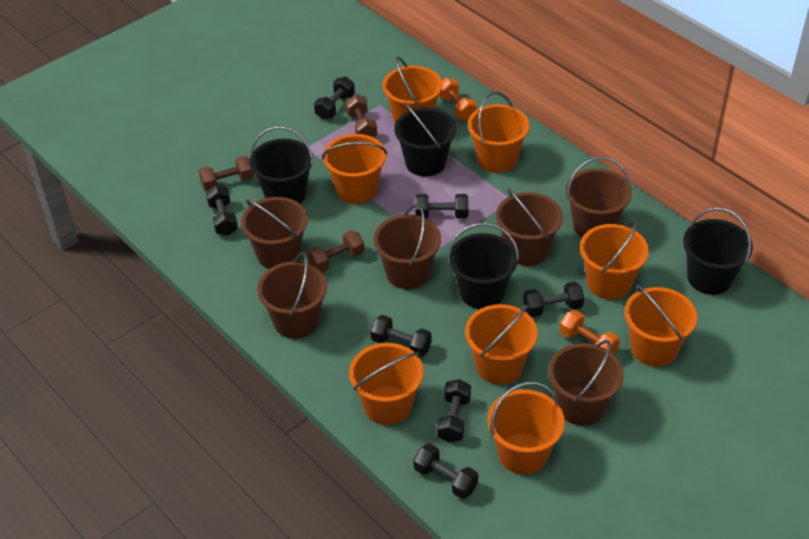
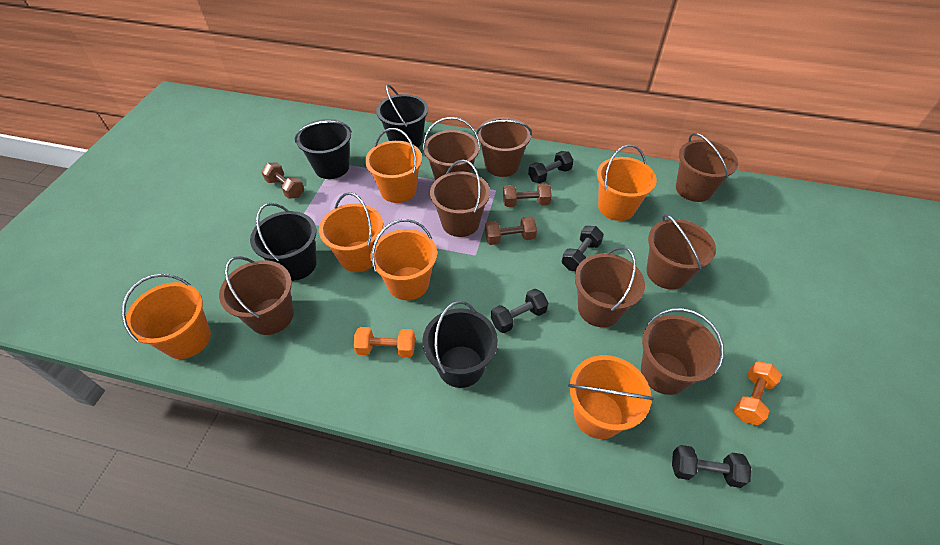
black dumbbell: 7 -> 4
brown bucket: 6 -> 8
orange bucket: 8 -> 6

